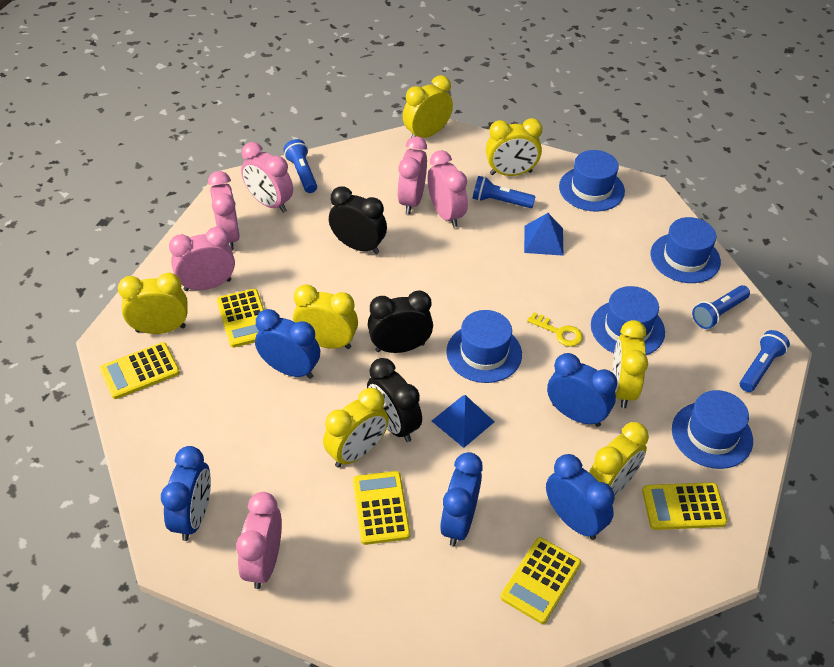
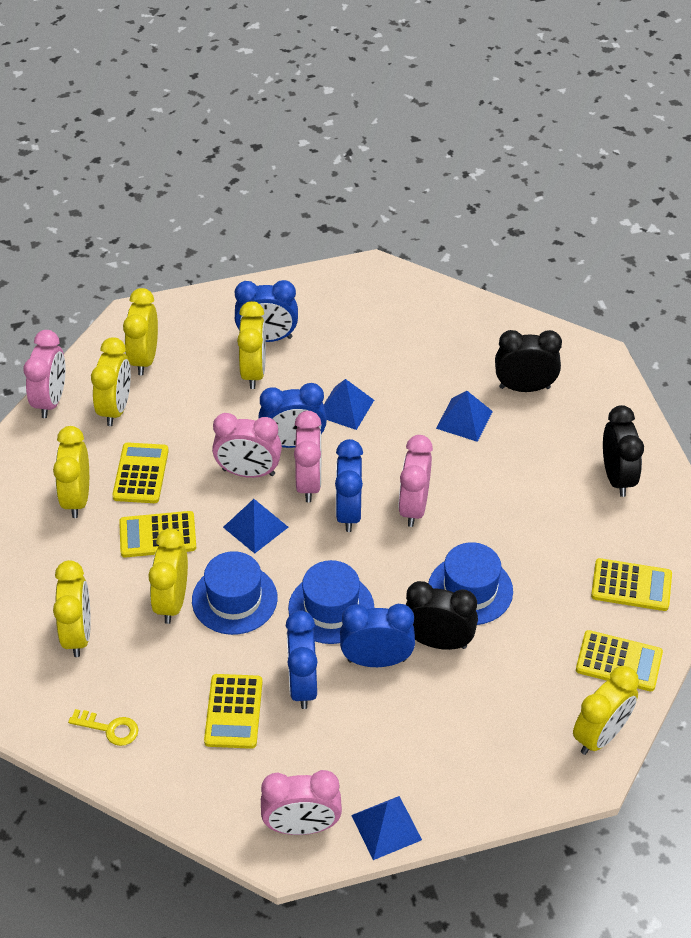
blue flashlight: 4 -> 0
blue hat: 5 -> 3
blue pyramid: 2 -> 4
pink clock: 6 -> 5

